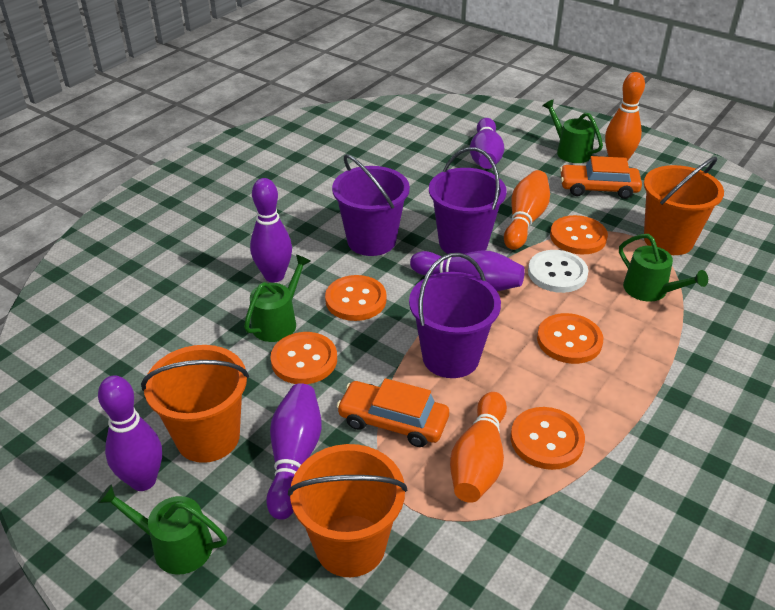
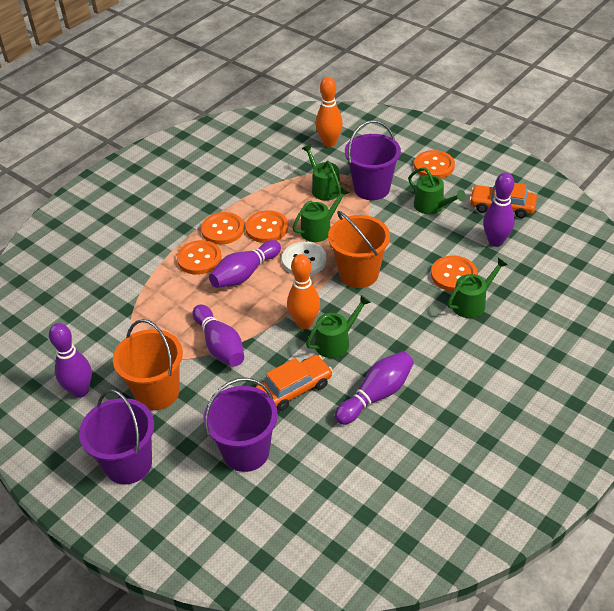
green watering can: 4 -> 5
orange bowling pin: 3 -> 2
orange bucket: 3 -> 2

